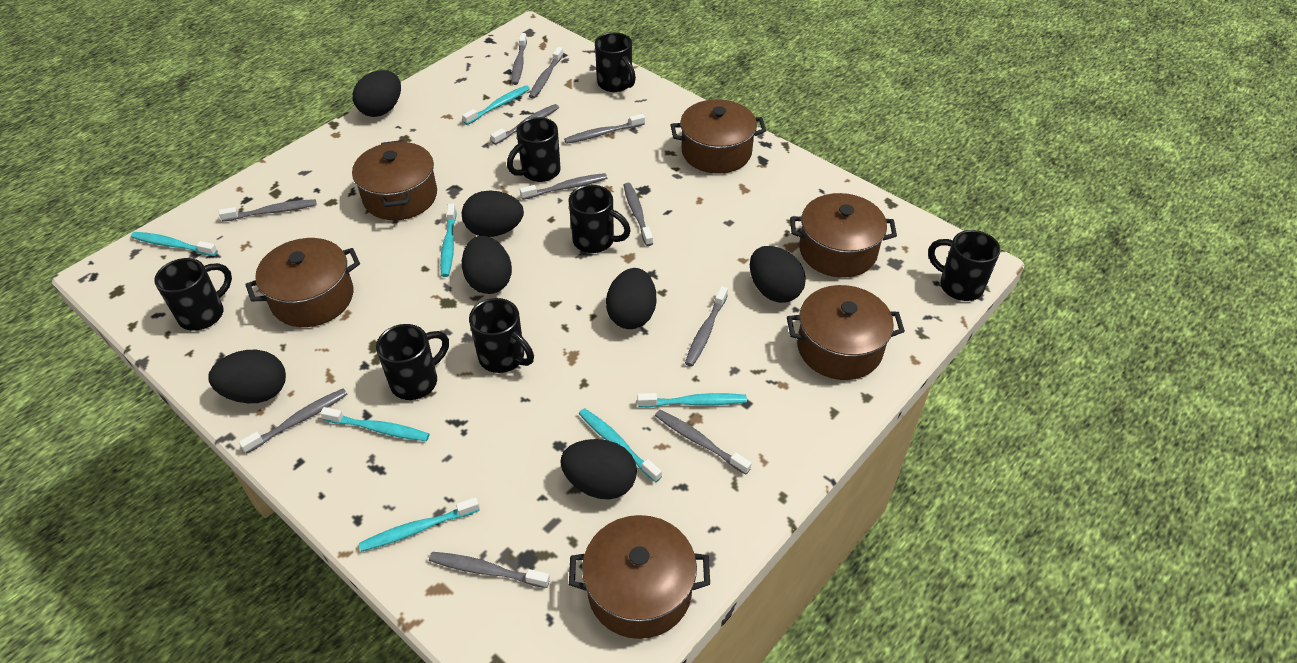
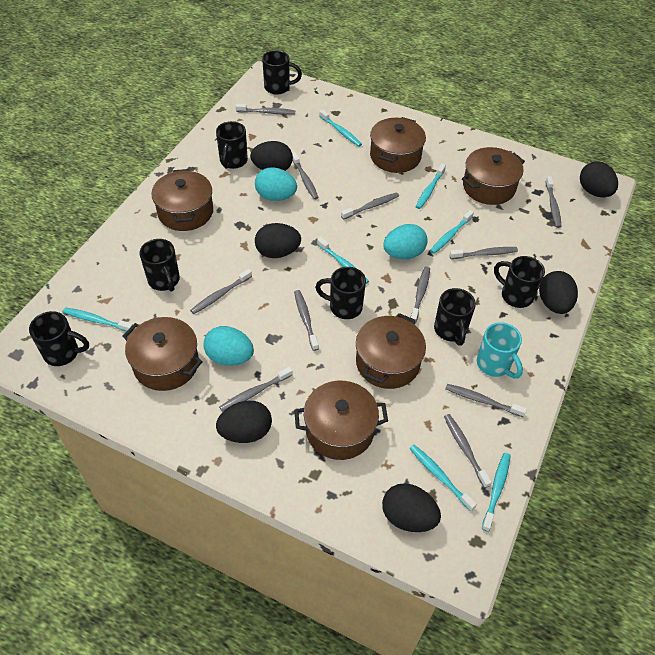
black egg: 7 -> 6
turquoise egg: 0 -> 3
turquoise mug: 0 -> 1

